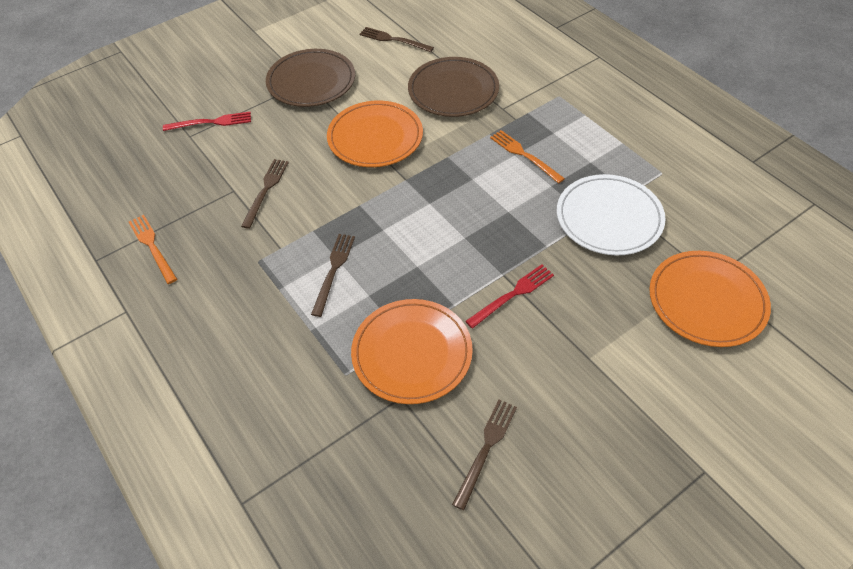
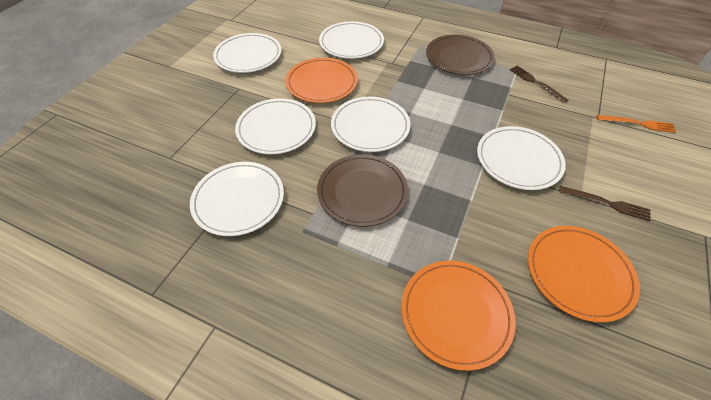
brown fork: 4 -> 2
orange fork: 2 -> 1
red fork: 2 -> 0
white plate: 1 -> 6

